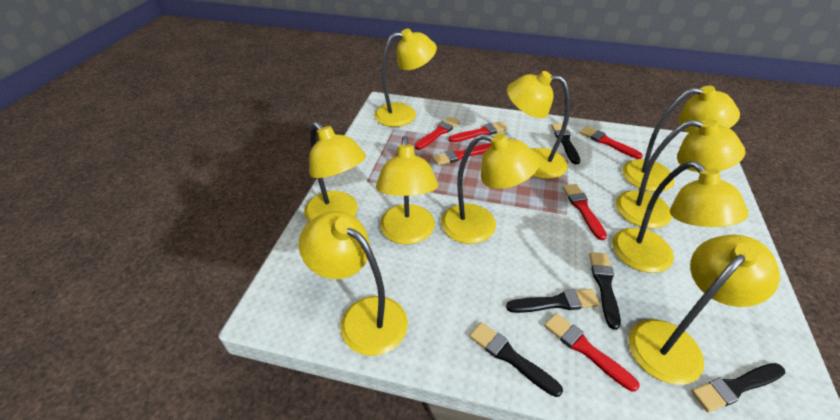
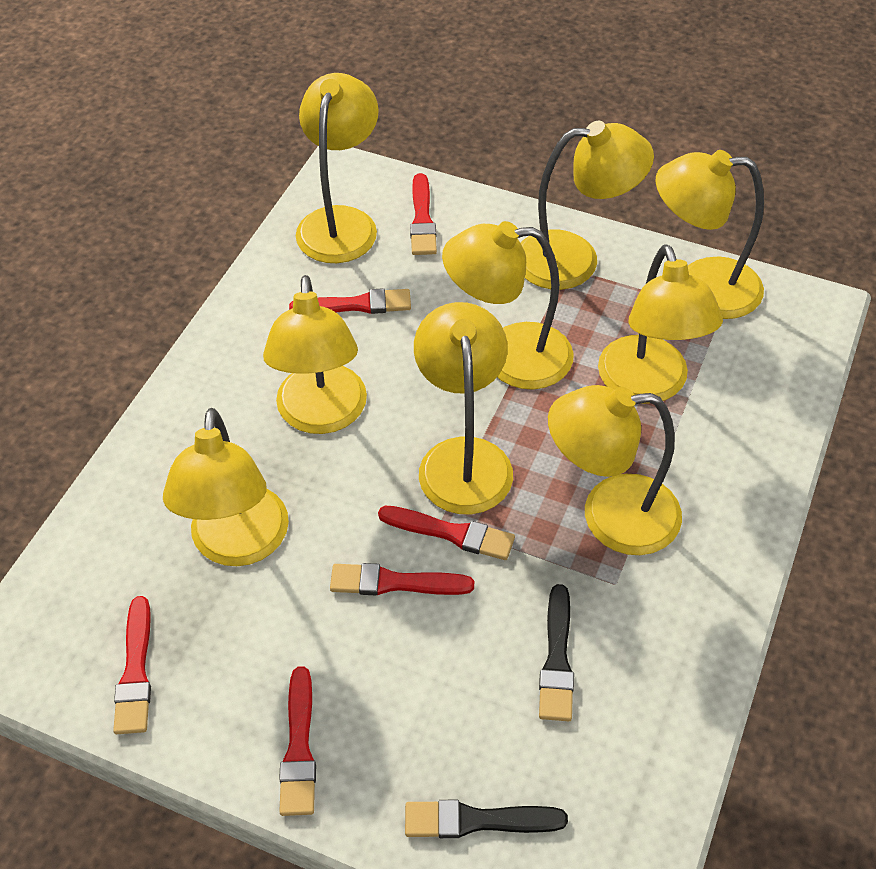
black brush: 5 -> 2
yellow lamp: 10 -> 9

